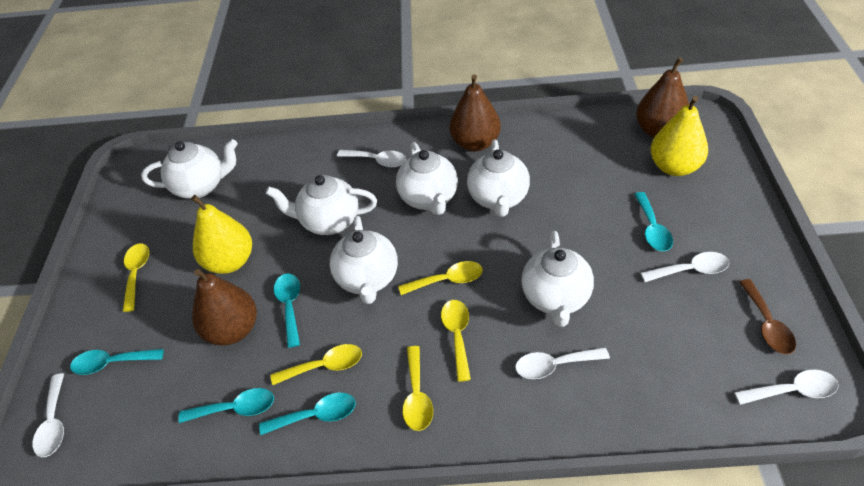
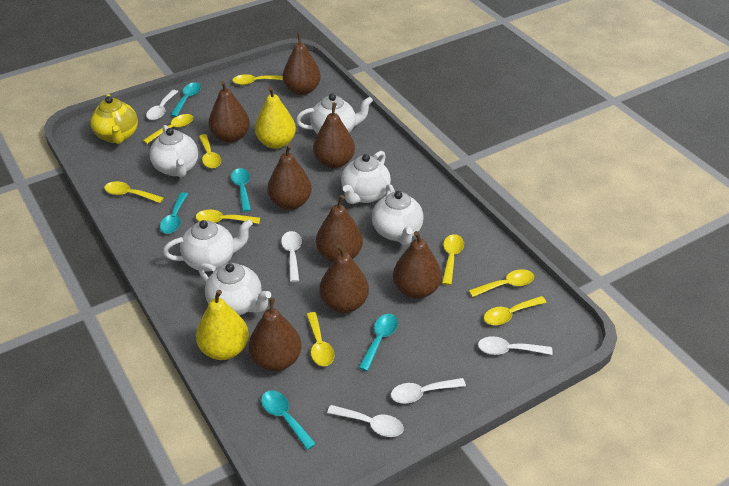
brown pear: 3 -> 8
brown spoon: 1 -> 0
yellow spoon: 5 -> 9
yellow teapot: 0 -> 1

